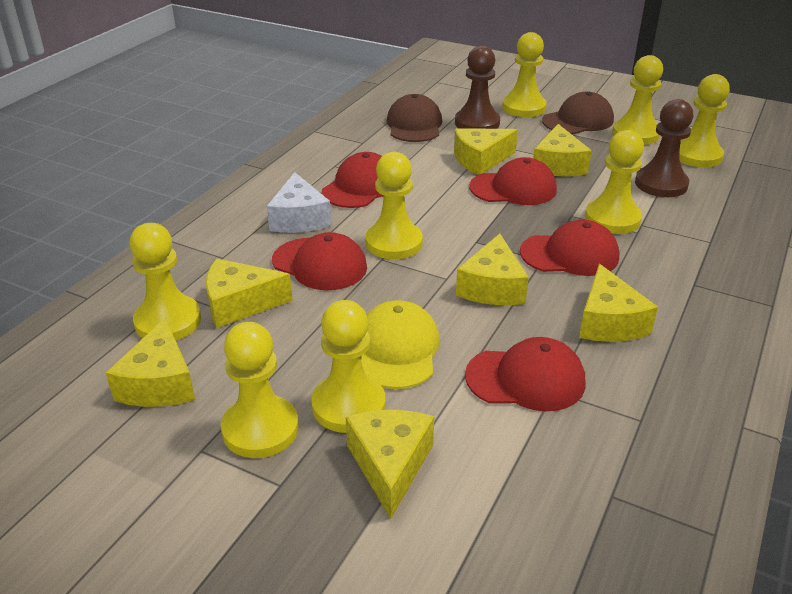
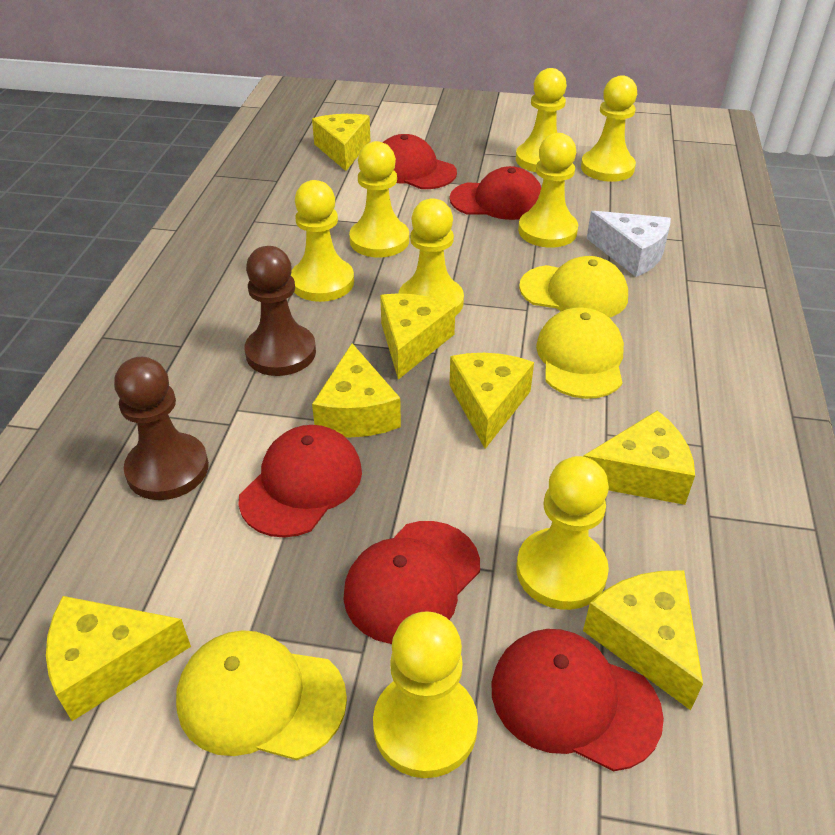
brown cap: 2 -> 0
yellow cap: 1 -> 3

